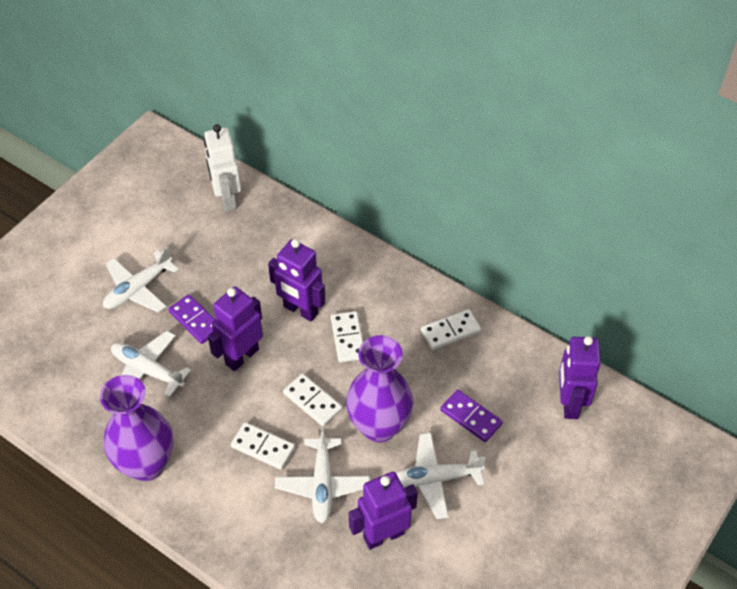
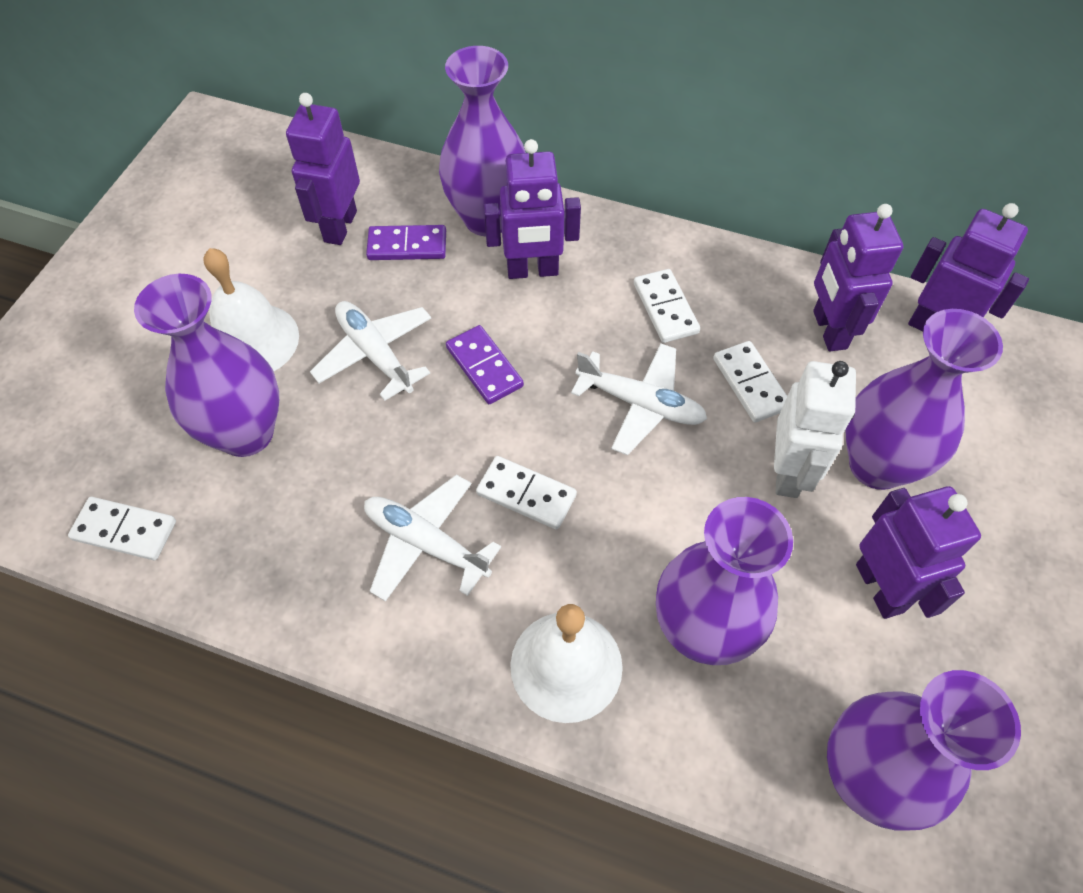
purple robot: 4 -> 5
purple vase: 2 -> 5
white bell: 0 -> 2
white plane: 4 -> 3

